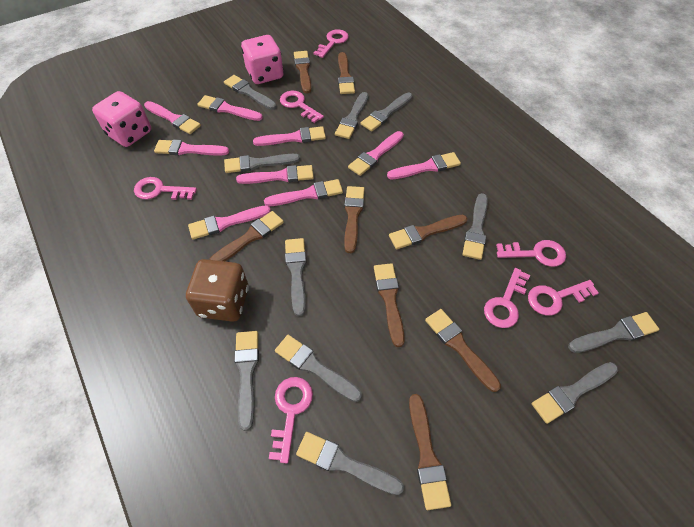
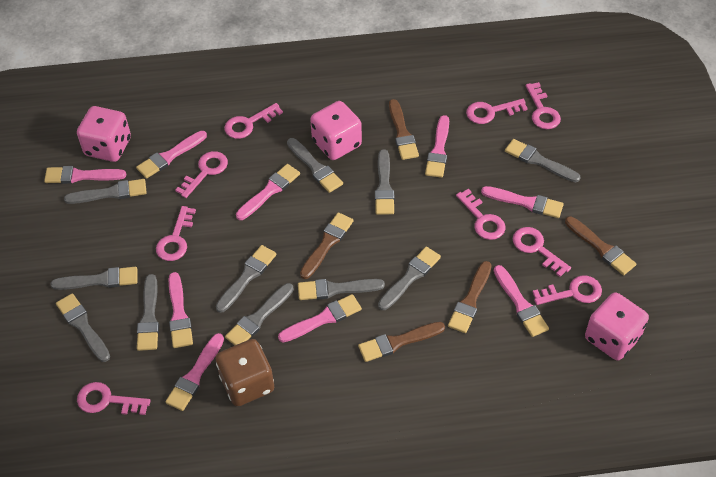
brown brush: 8 -> 5
pink dice: 2 -> 3
pink key: 7 -> 9

